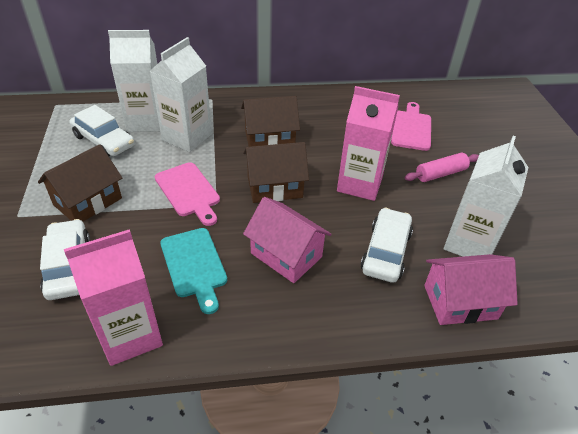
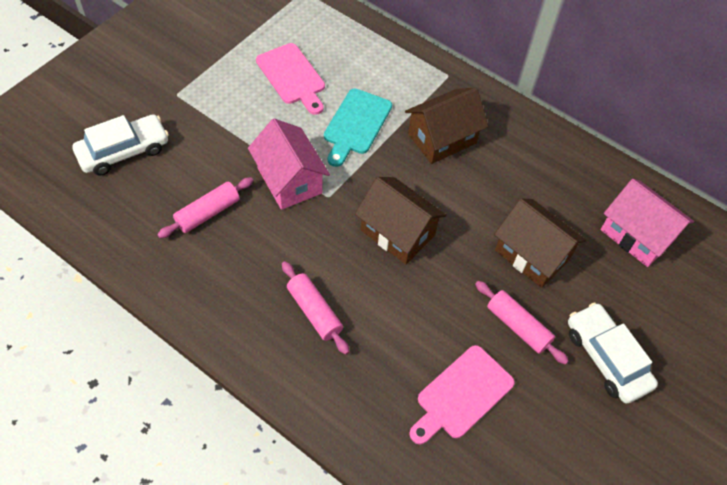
pink carton: 2 -> 0
pink rolling pin: 1 -> 3
white car: 3 -> 2
white carton: 3 -> 0

